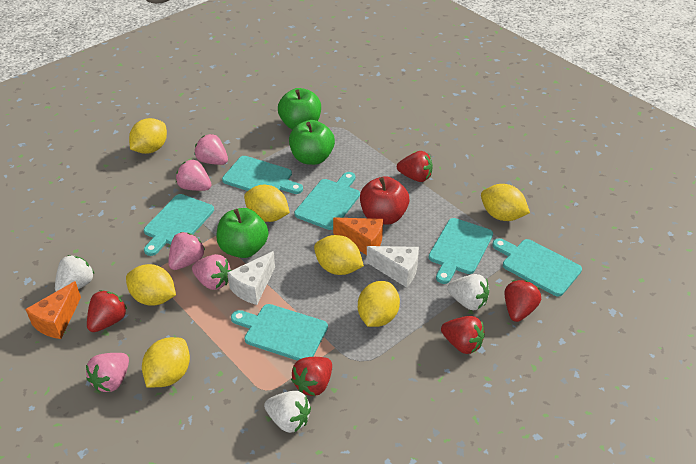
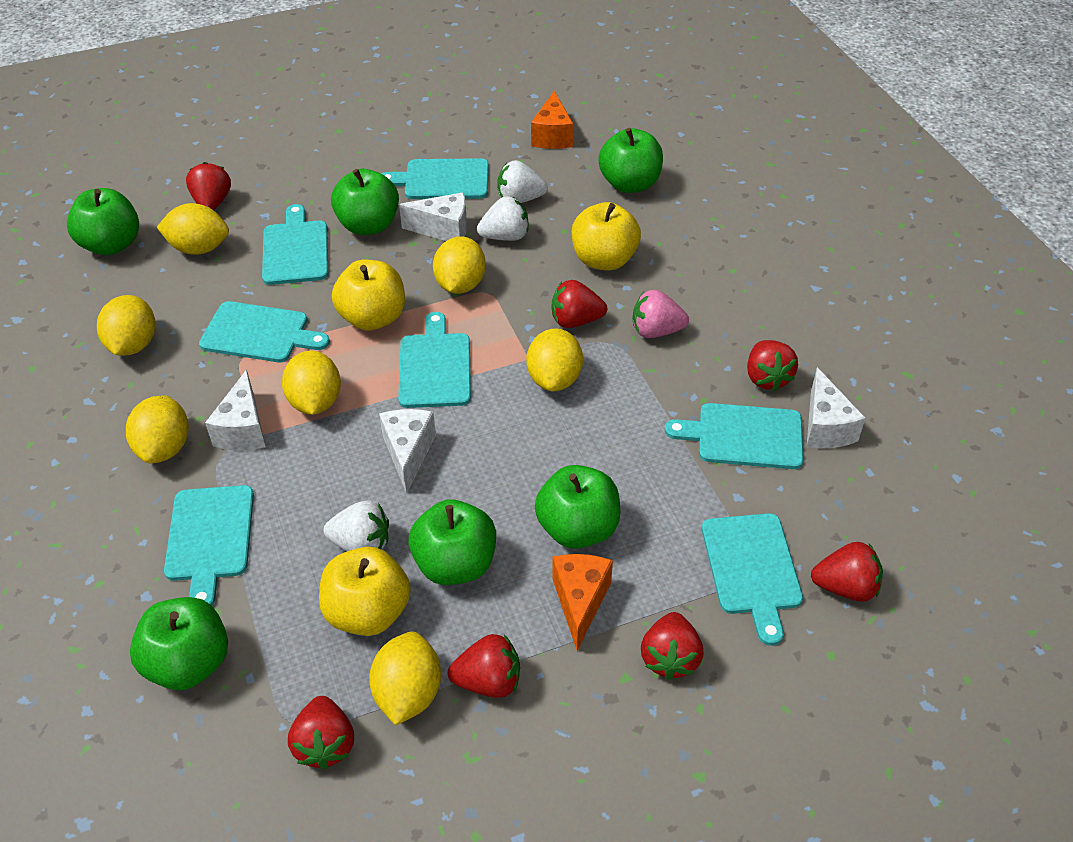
green apple: 3 -> 6
pink strawberry: 5 -> 1
red apple: 1 -> 0
red strawberry: 5 -> 7
turquoise cutting board: 6 -> 7
white cheese: 2 -> 4
yellow apple: 0 -> 3

